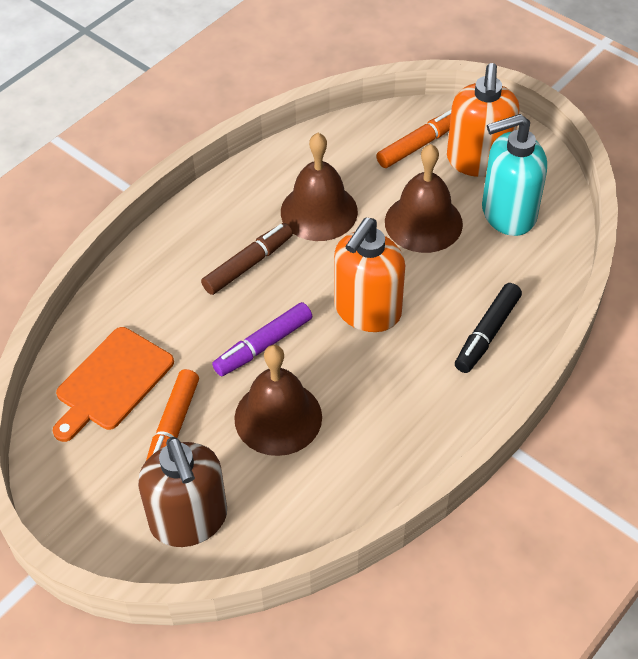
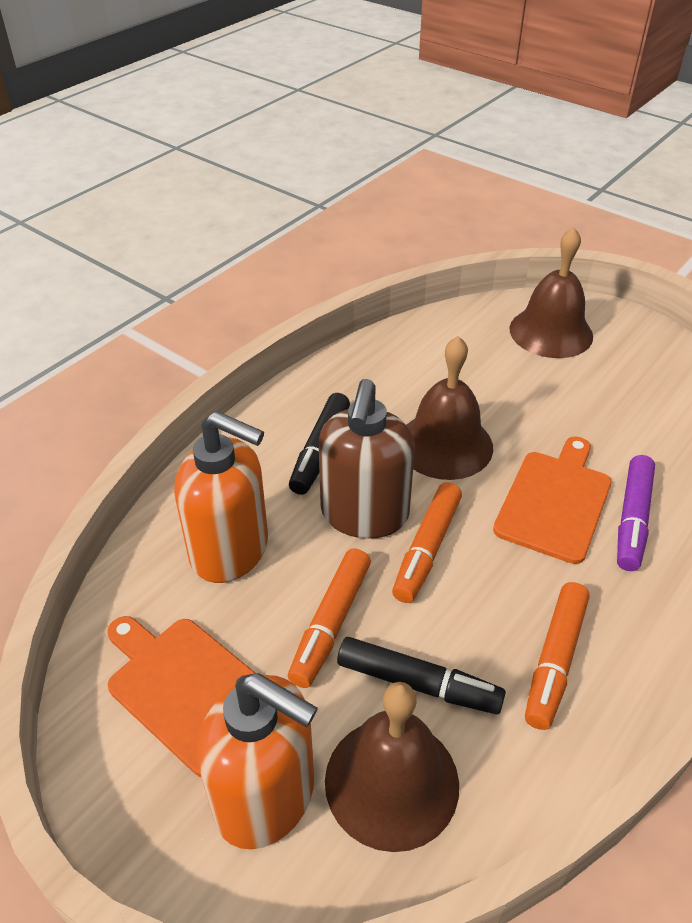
black marker: 1 -> 2
brown marker: 1 -> 0
orange cutting board: 1 -> 2
orange marker: 2 -> 3
turquoise soap dispenser: 1 -> 0

